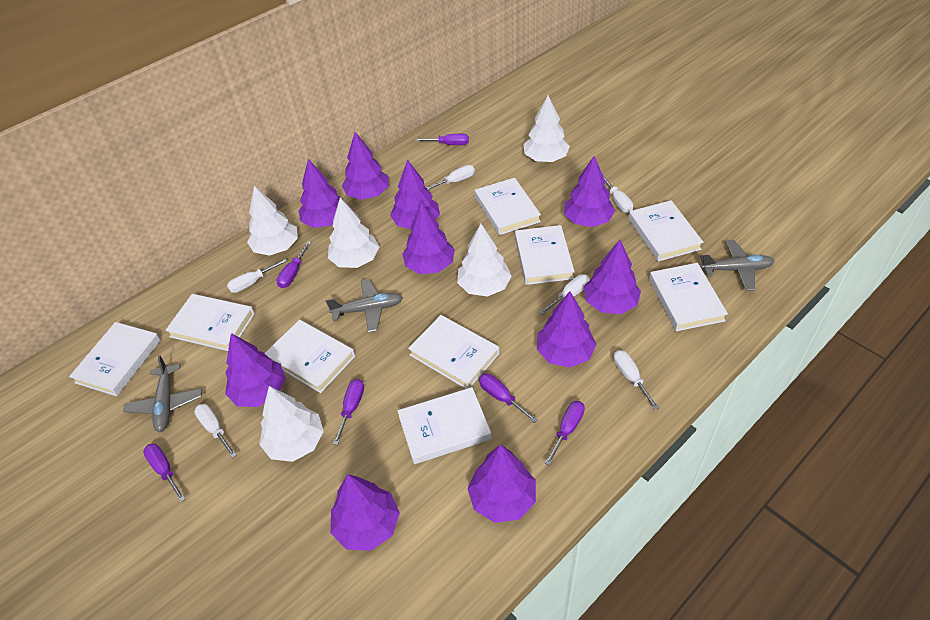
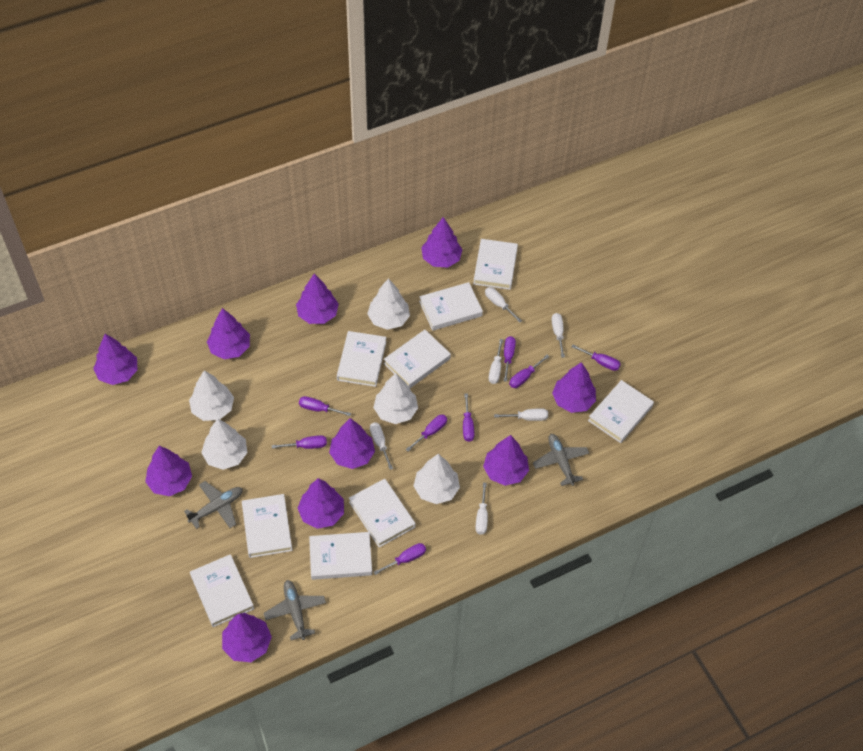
purple screwdriver: 6 -> 8

